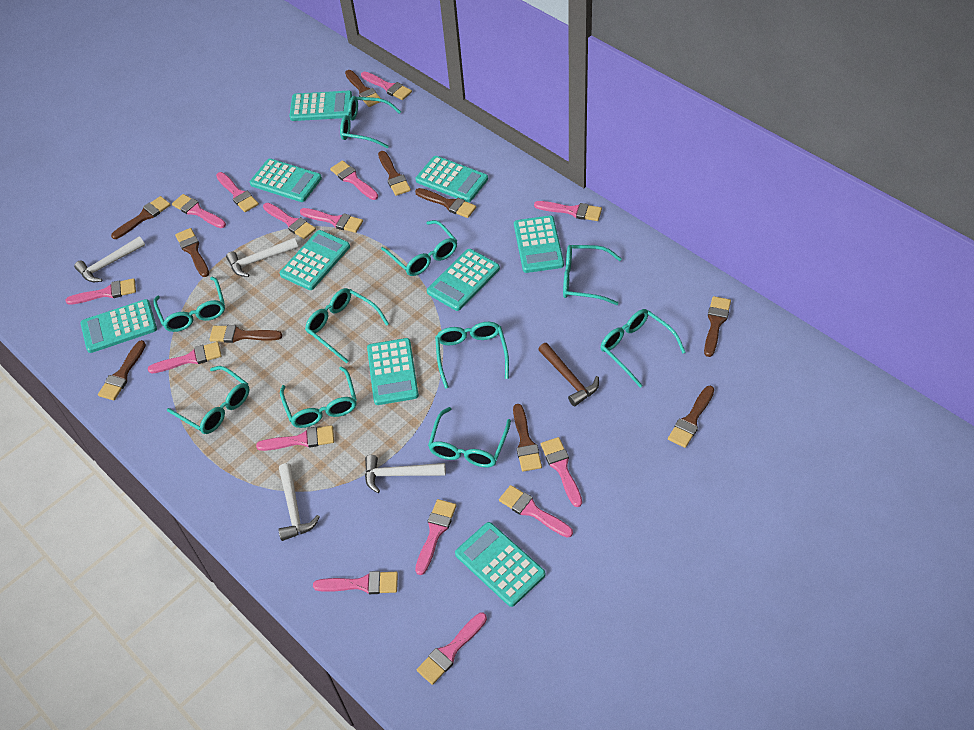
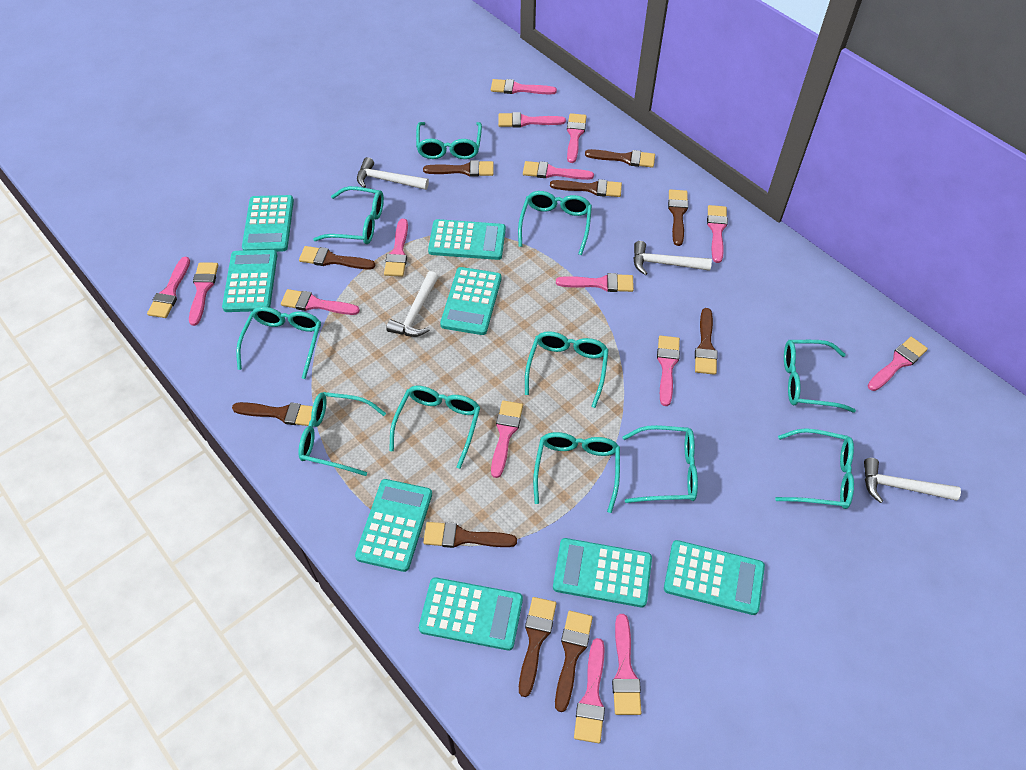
brown hammer: 1 -> 0
turquoise calculator: 9 -> 8
turquoise glasses: 10 -> 11

